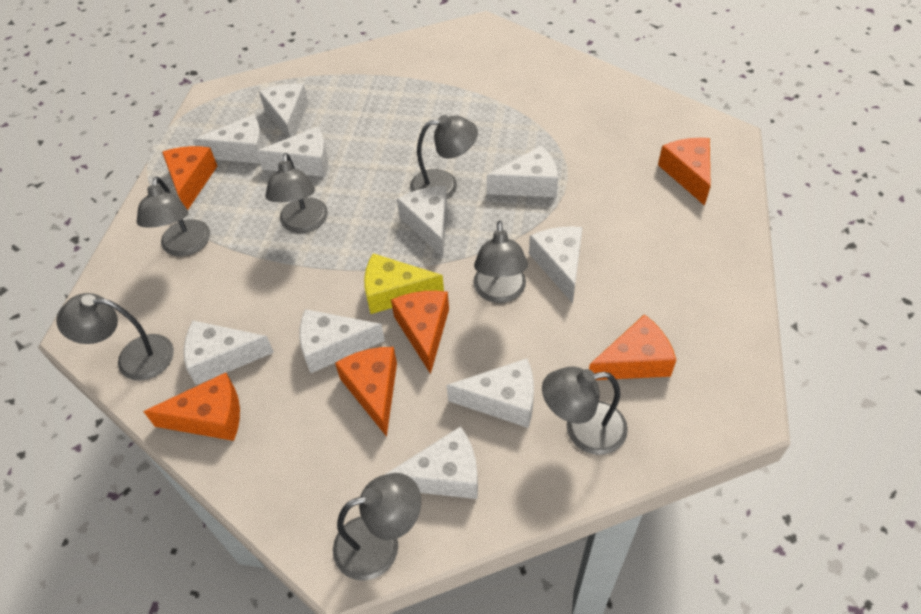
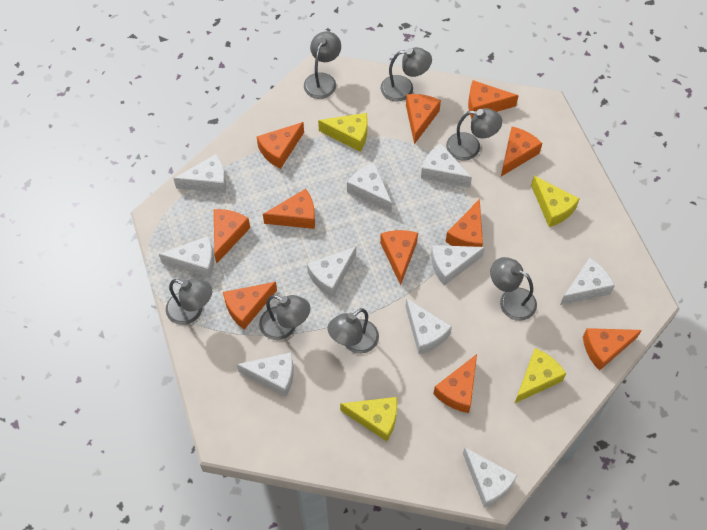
orange cheese: 6 -> 11
yellow cheese: 1 -> 4

